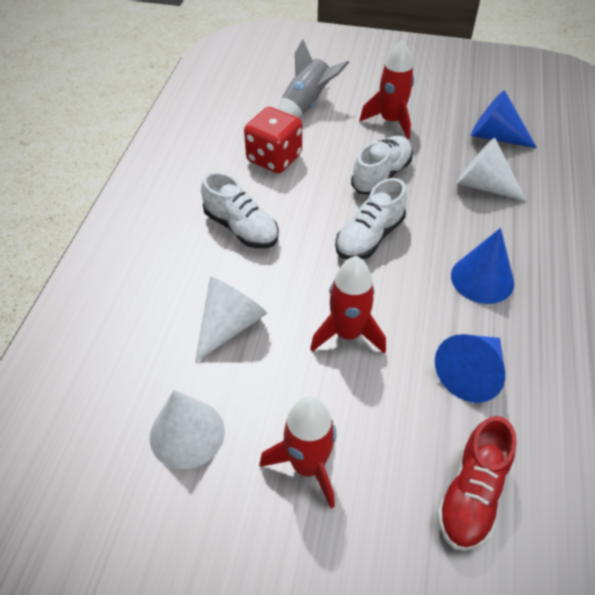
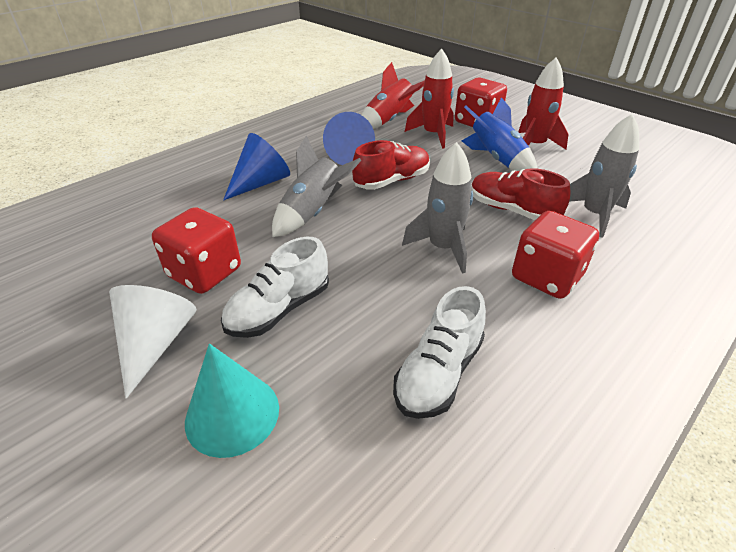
blue cone: 3 -> 2
blue rocket: 0 -> 1
grey rocket: 1 -> 3
red dice: 1 -> 3
red shoe: 1 -> 2
turquoise cone: 0 -> 1
white cone: 3 -> 1
white shoe: 3 -> 2

